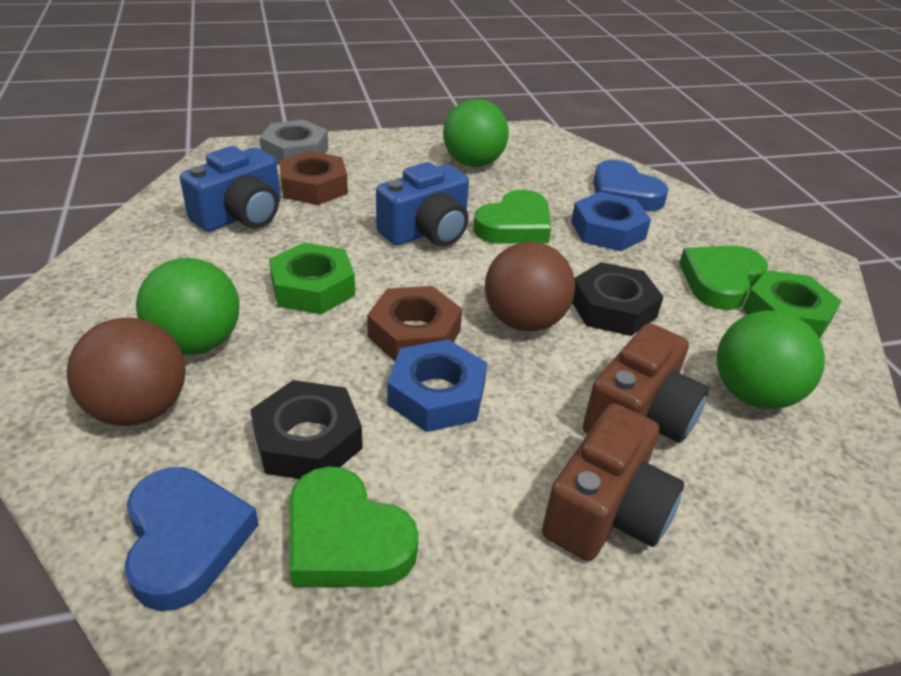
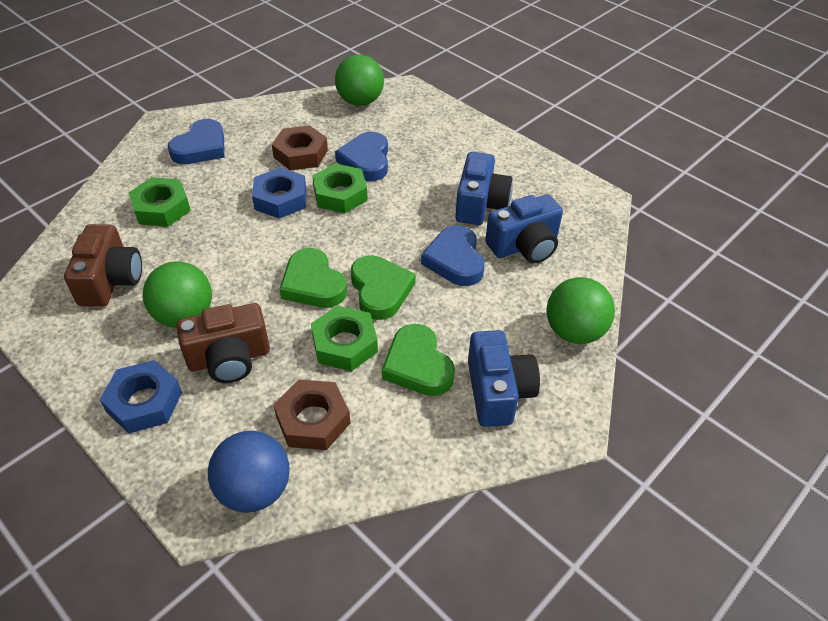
black nut: 2 -> 0
blue ball: 0 -> 1
blue camera: 2 -> 3
blue heart: 2 -> 3
brown ball: 2 -> 0
green nut: 2 -> 3
grey nut: 1 -> 0

